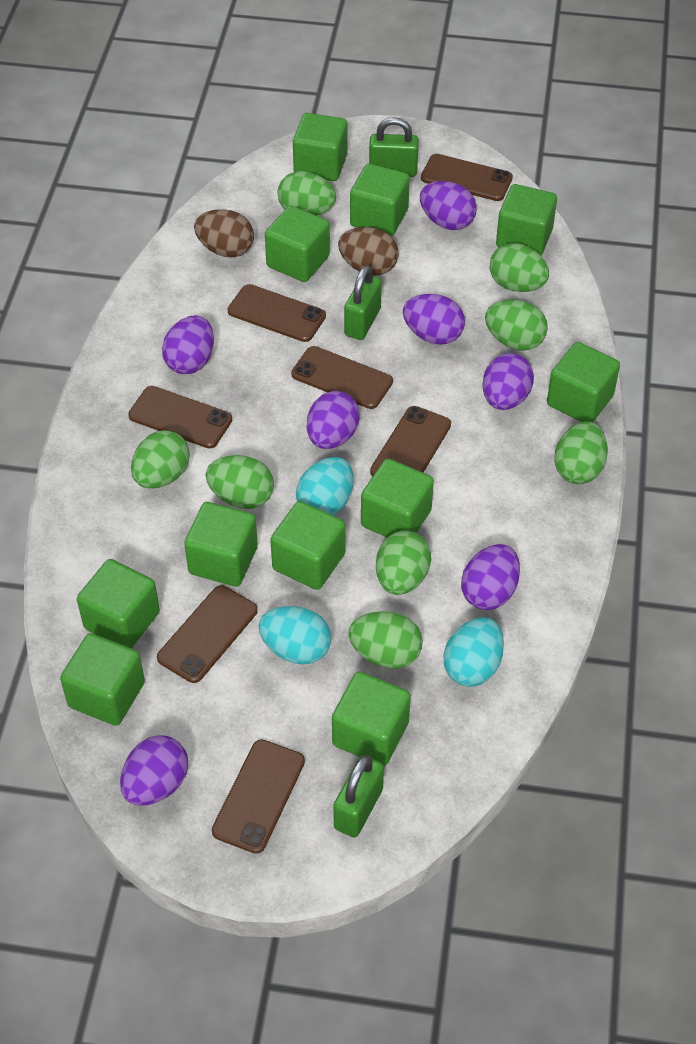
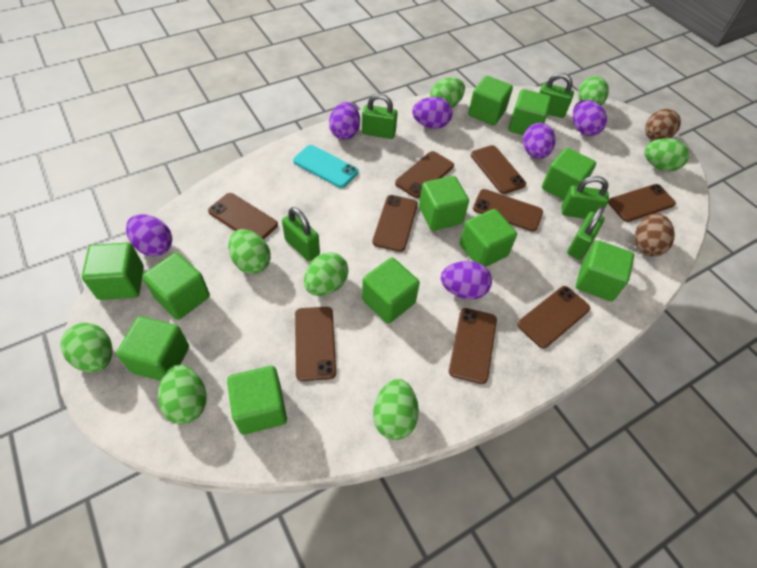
brown phone: 7 -> 9
green padlock: 3 -> 5
purple egg: 7 -> 6
turquoise egg: 3 -> 0
turquoise phone: 0 -> 1

